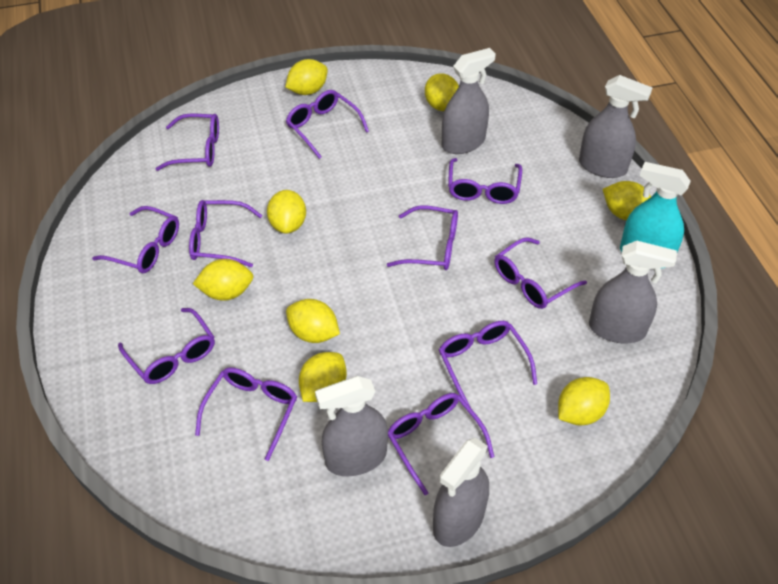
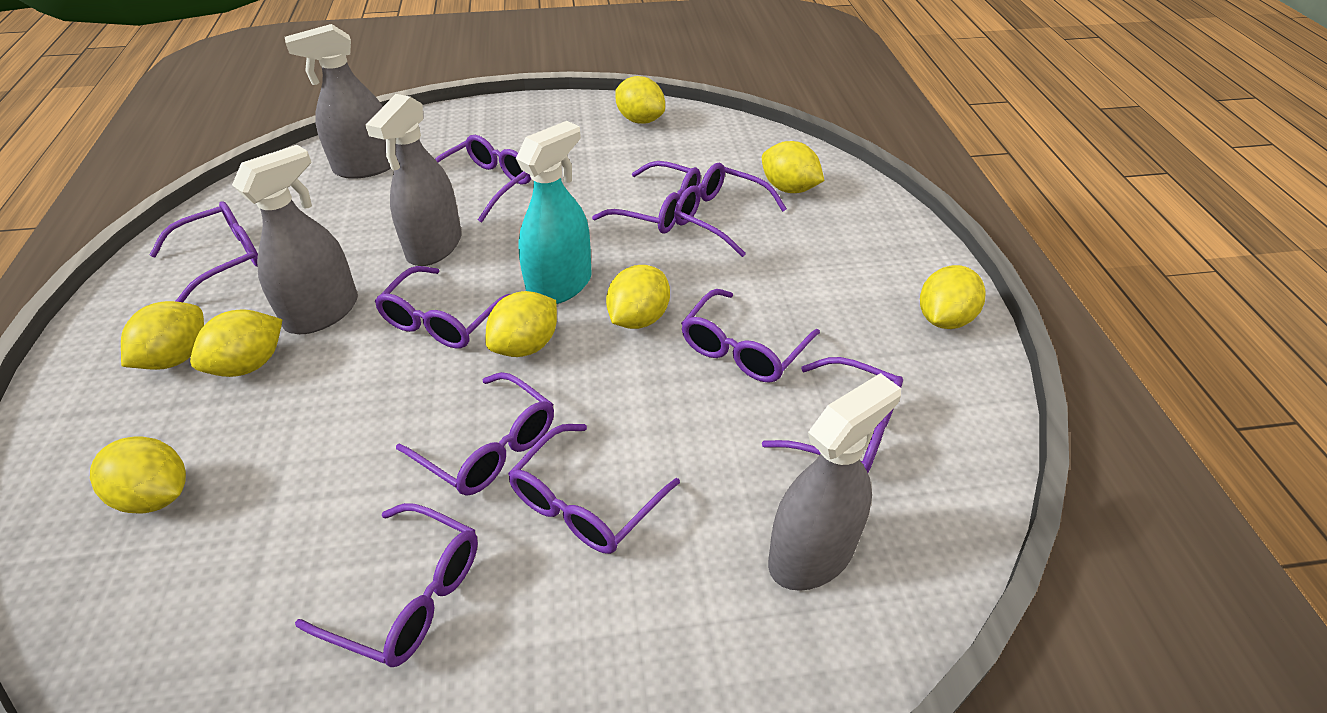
grey spray bottle: 5 -> 4
purple glasses: 11 -> 10

